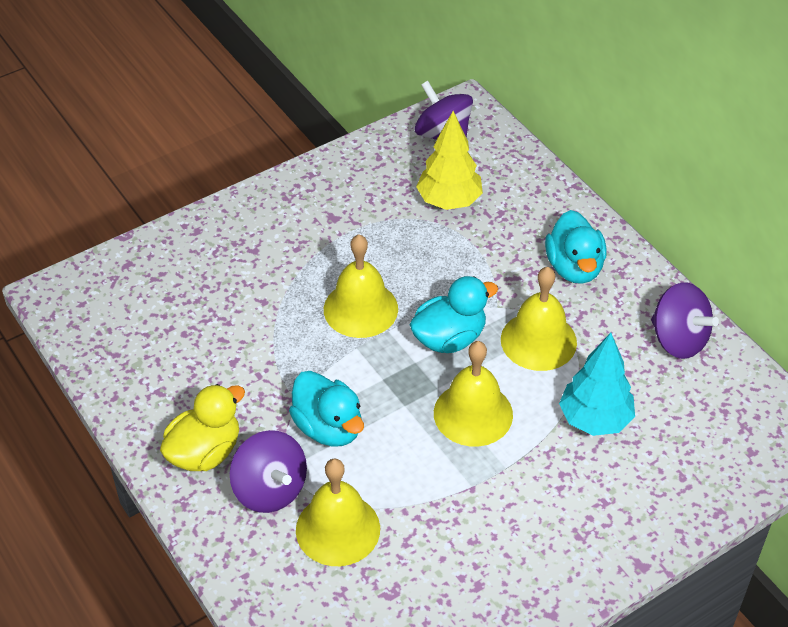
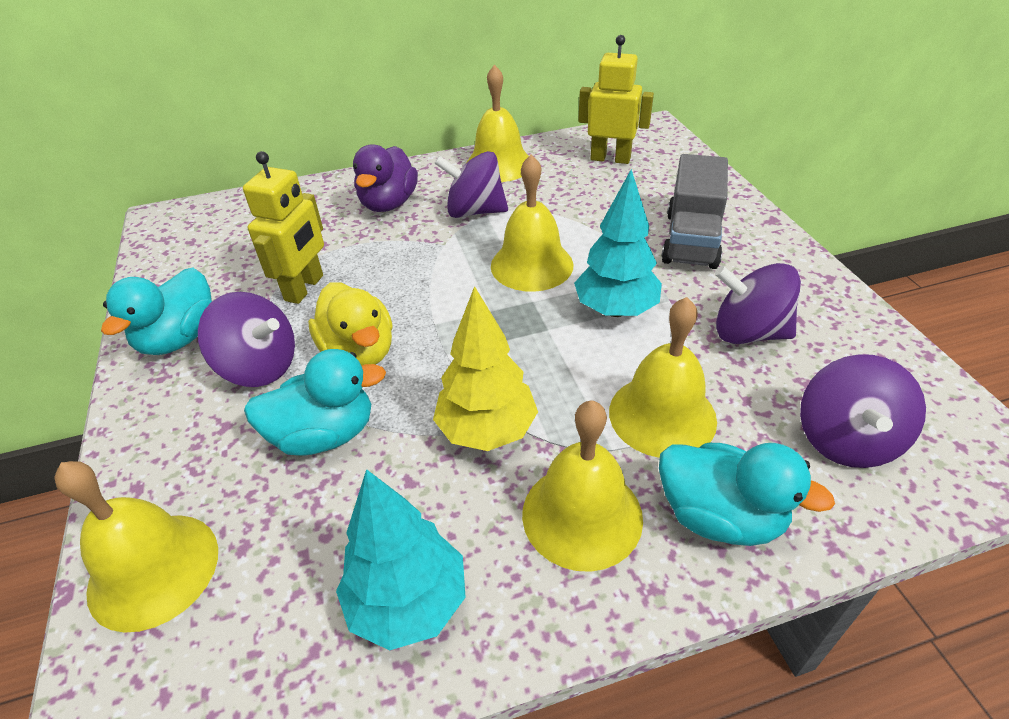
grey truck: 0 -> 1
purple duck: 0 -> 1
purple spinning top: 3 -> 4
turquoise tree: 1 -> 2
yellow bell: 4 -> 5
yellow robot: 0 -> 2

